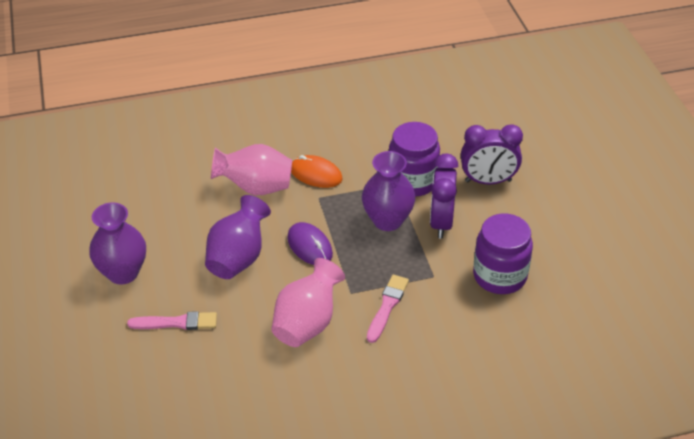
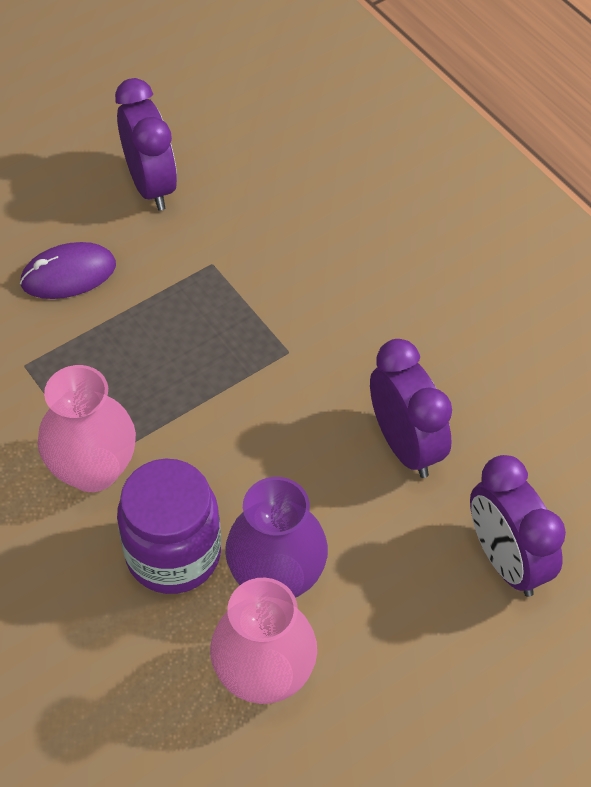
orange mouse: 1 -> 0
pink brush: 2 -> 0
purple clock: 2 -> 3
purple jar: 2 -> 1
purple vase: 3 -> 1

